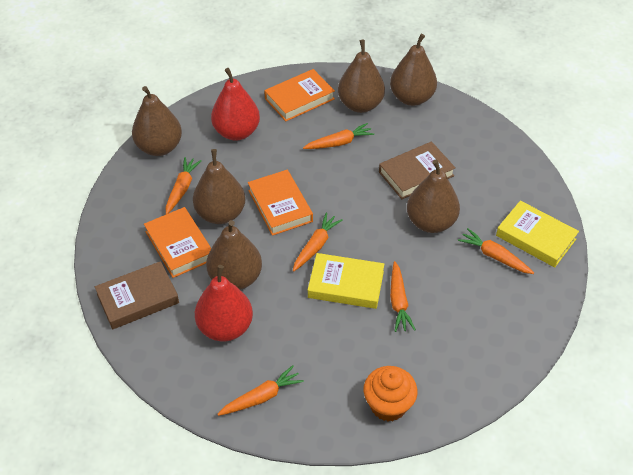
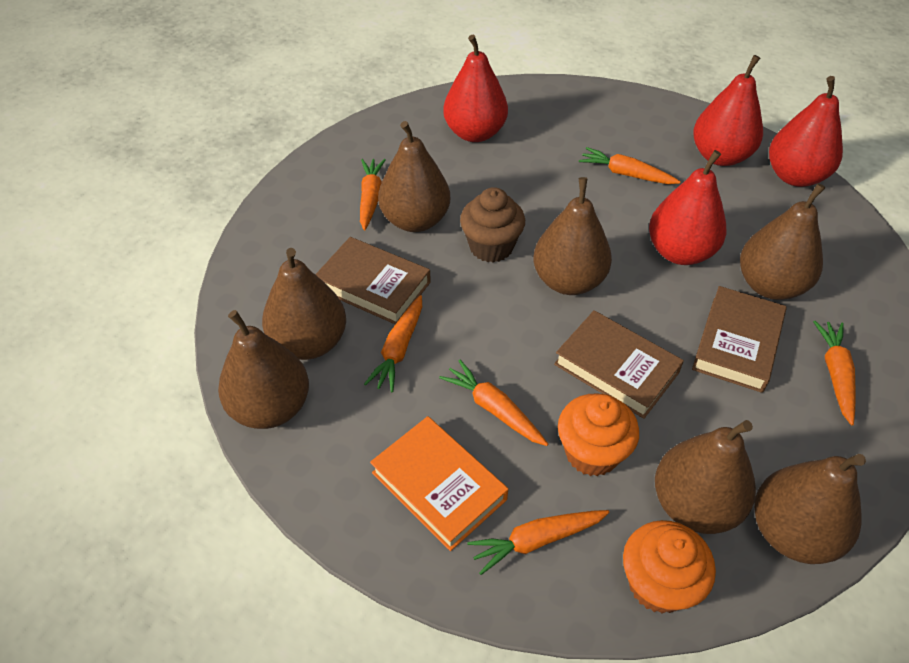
brown book: 2 -> 3
brown cupcake: 0 -> 1
brown pear: 6 -> 7
orange book: 3 -> 1
orange cupcake: 1 -> 2
red pear: 2 -> 4
yellow book: 2 -> 0

